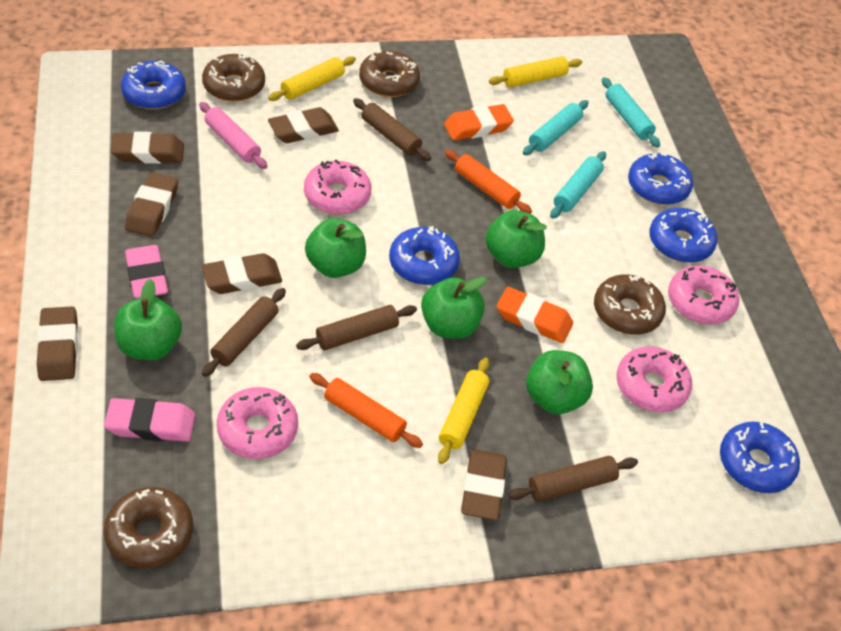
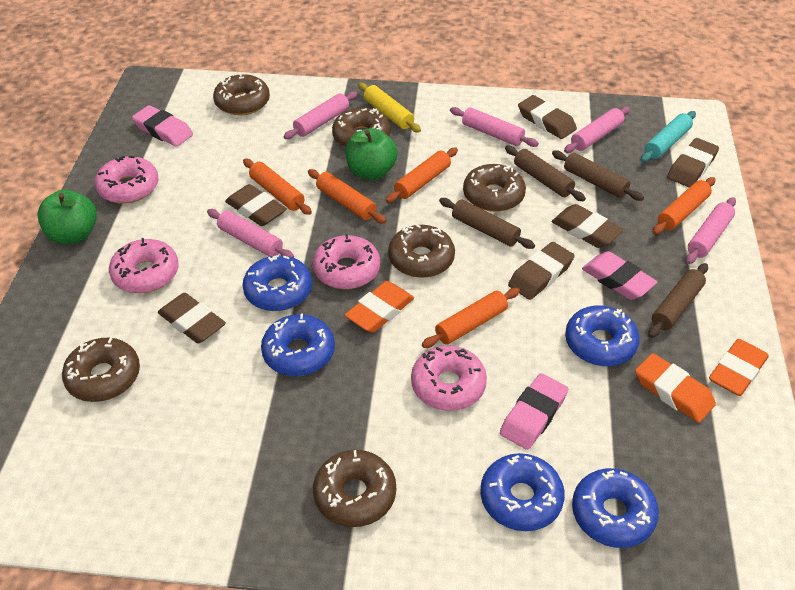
brown donut: 4 -> 6
green apple: 5 -> 2
orange eraser: 2 -> 3
orange rolling pin: 2 -> 5
pink eraser: 2 -> 3
pink rolling pin: 1 -> 5
turquoise rolling pin: 3 -> 1
yellow rolling pin: 3 -> 1

